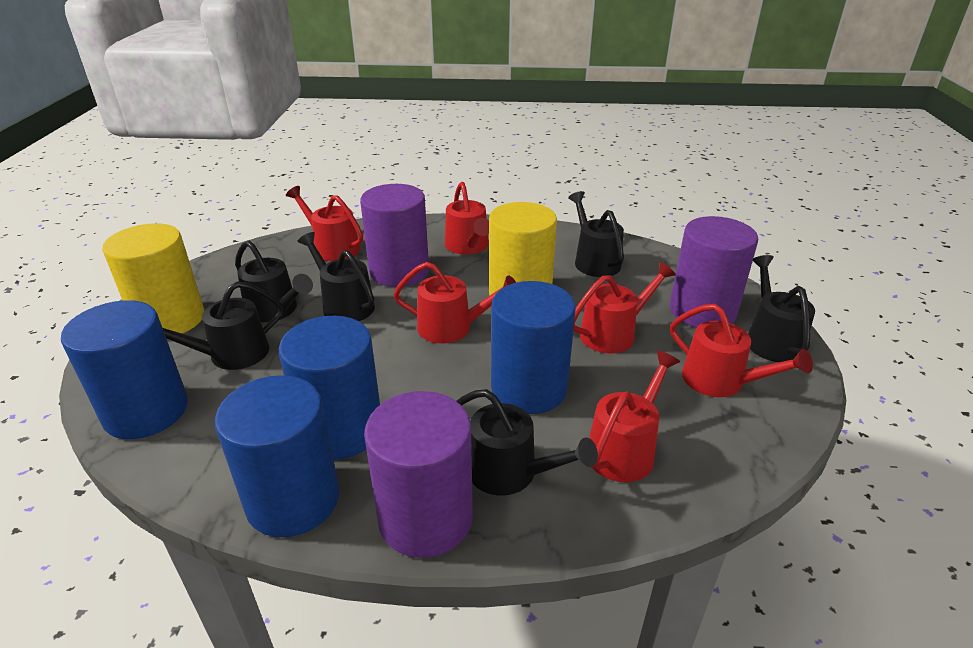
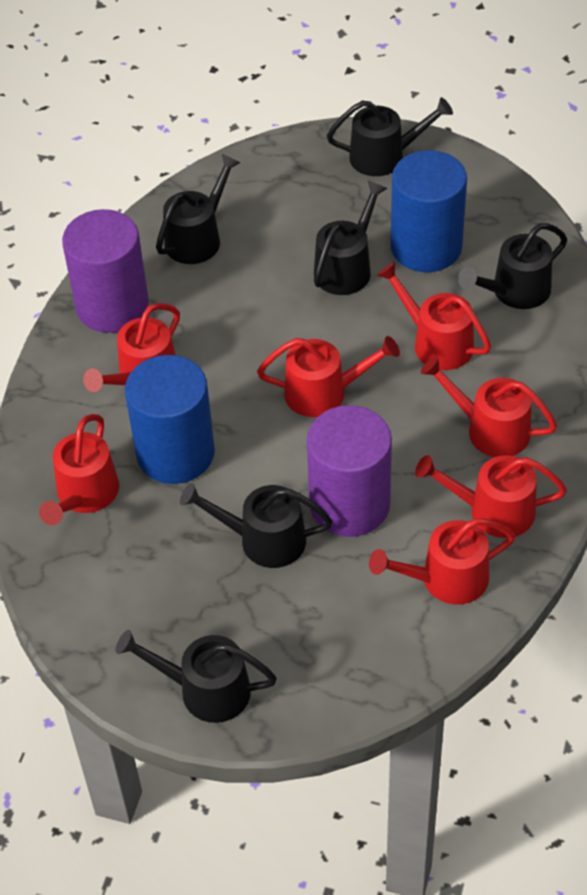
blue cylinder: 4 -> 2
purple cylinder: 3 -> 2
red watering can: 6 -> 7
yellow cylinder: 2 -> 0

